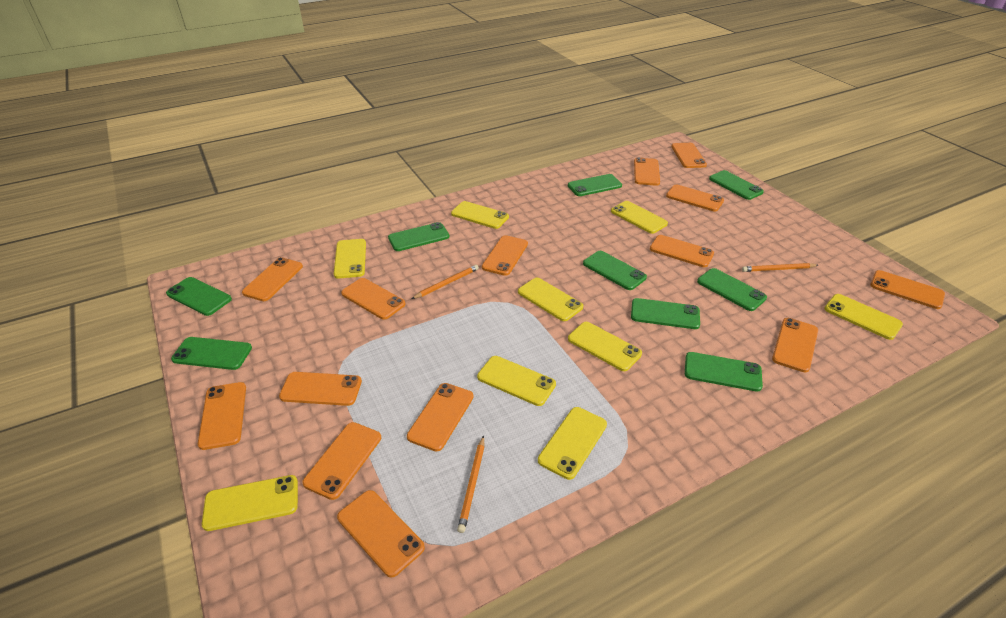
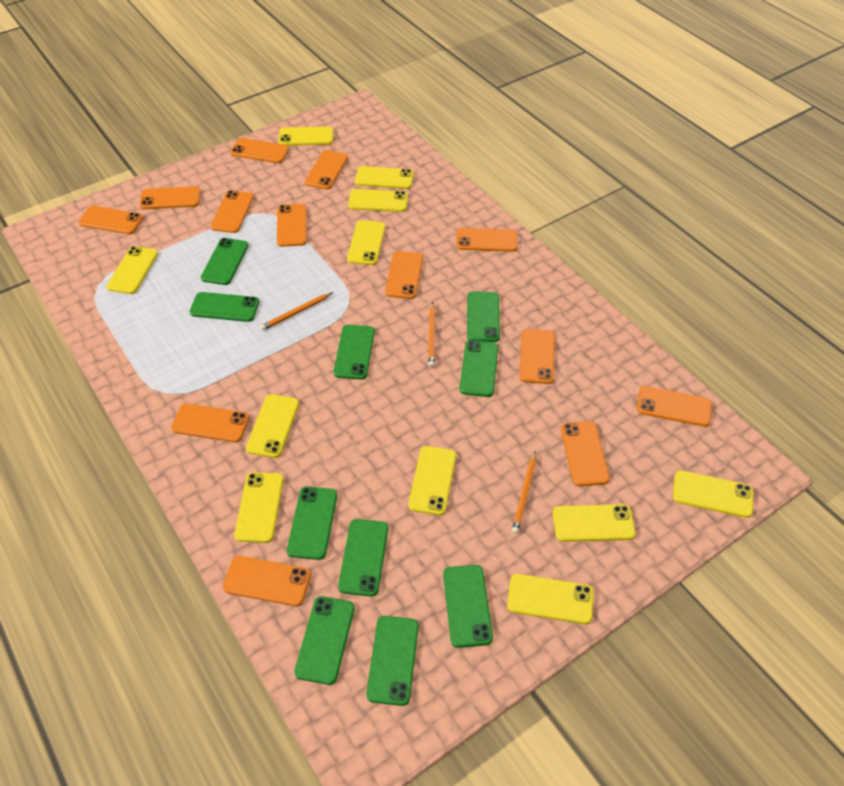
green phone: 9 -> 10
orange phone: 14 -> 13
yellow phone: 9 -> 11

